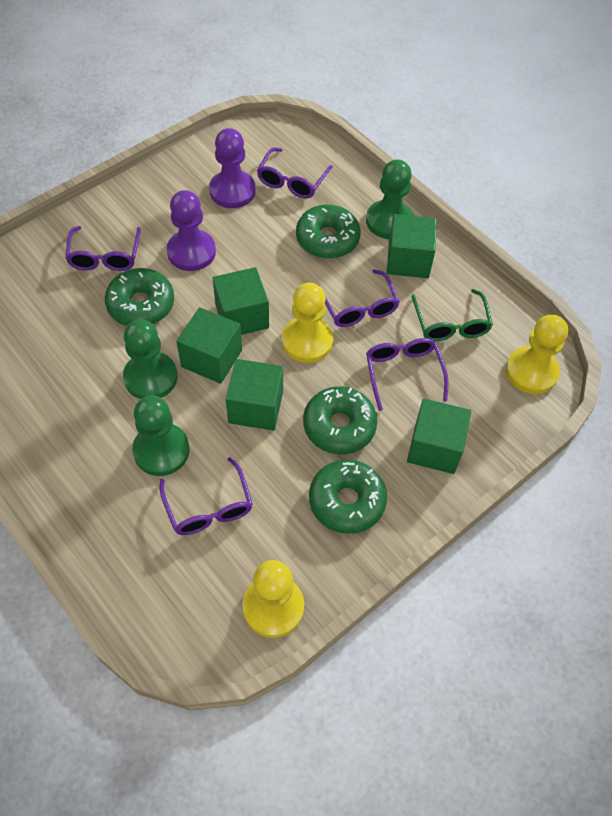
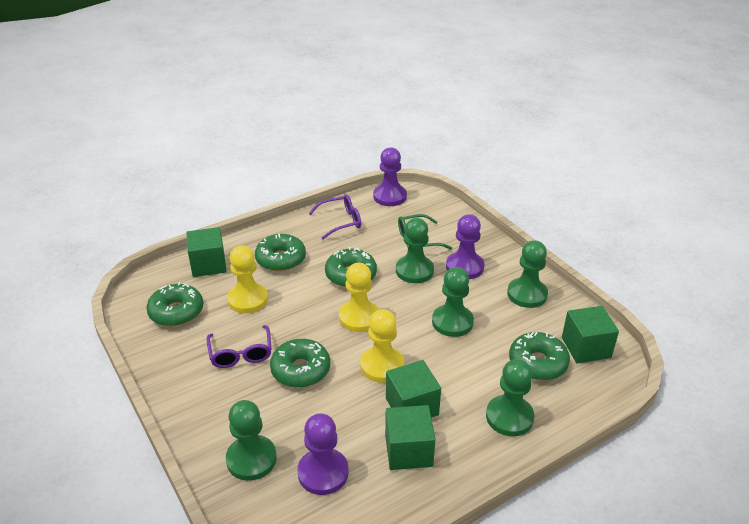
green cube: 5 -> 4
green donut: 4 -> 5
green pawn: 3 -> 5
purple glasses: 5 -> 2
purple pawn: 2 -> 3

